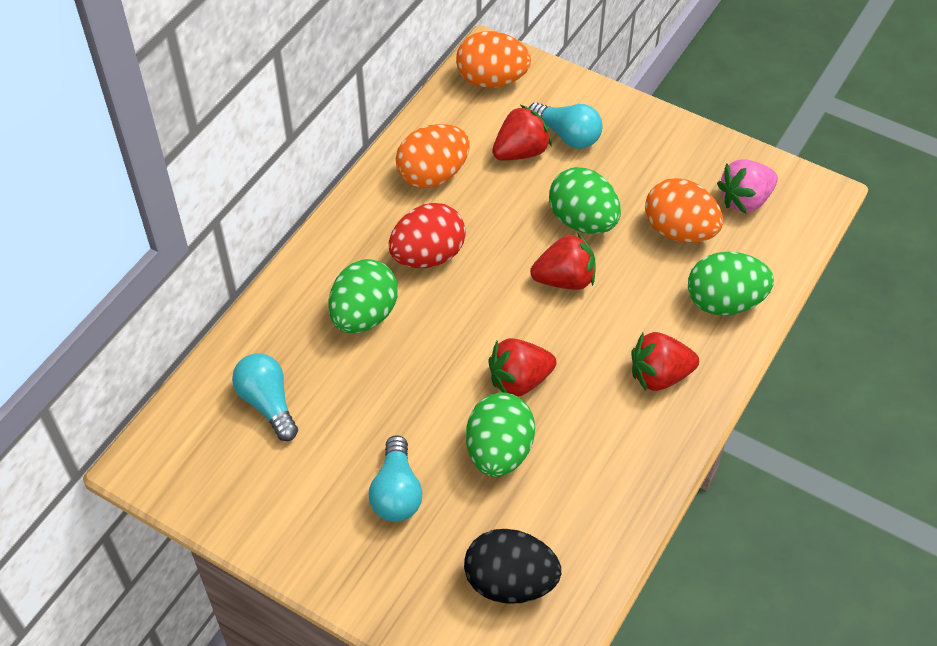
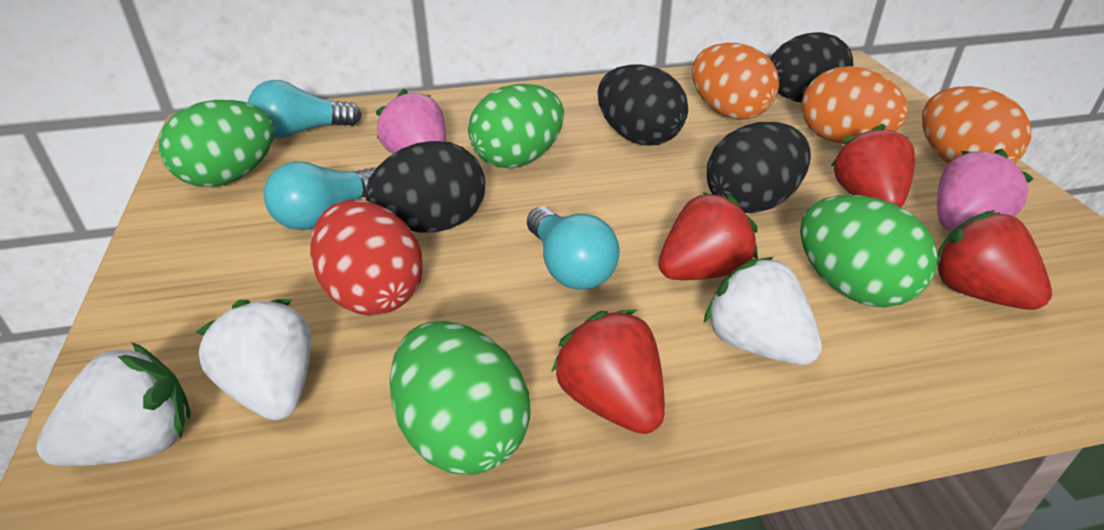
black egg: 1 -> 4
pink strawberry: 1 -> 2
white strawberry: 0 -> 3

